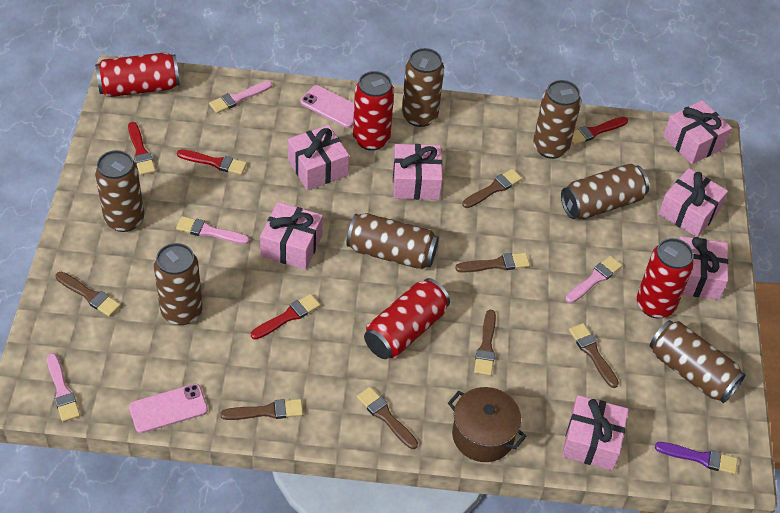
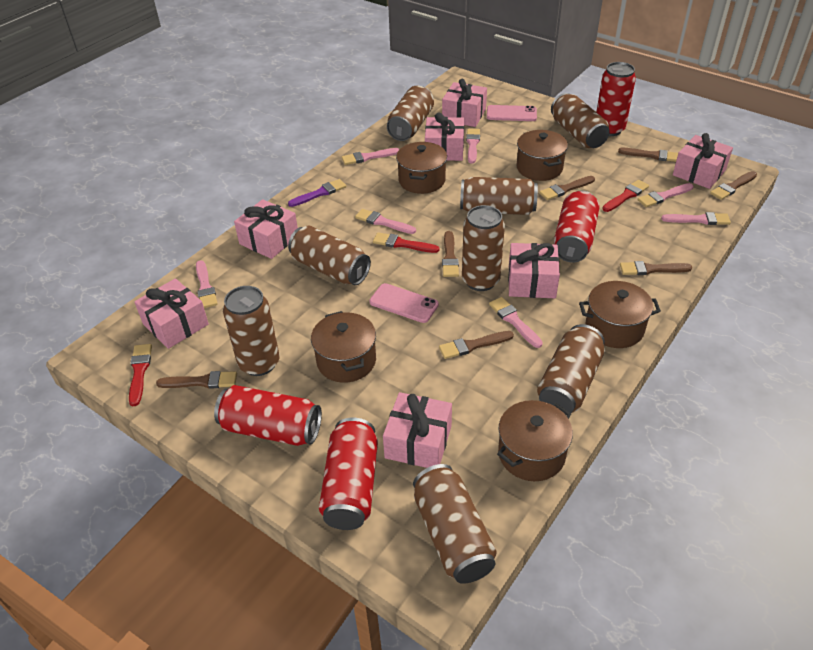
brown can: 7 -> 8
brown pot: 1 -> 5
pink brush: 4 -> 7
red brush: 4 -> 3

